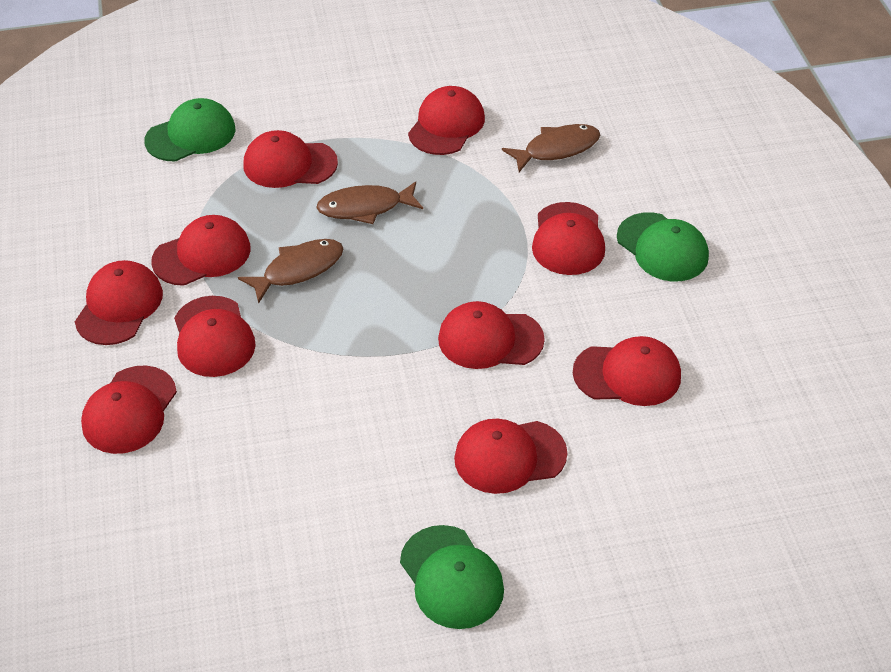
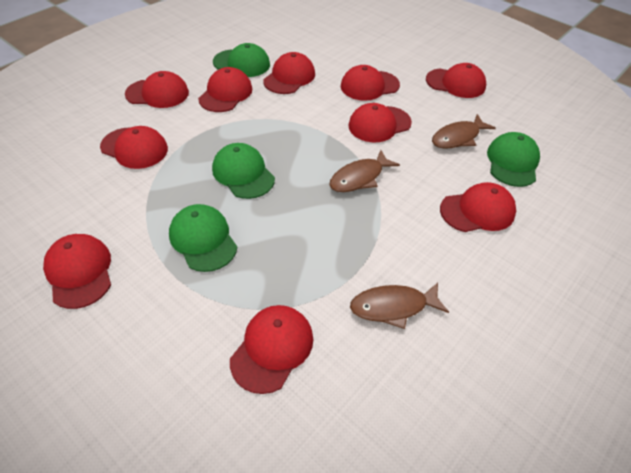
green cap: 3 -> 4

